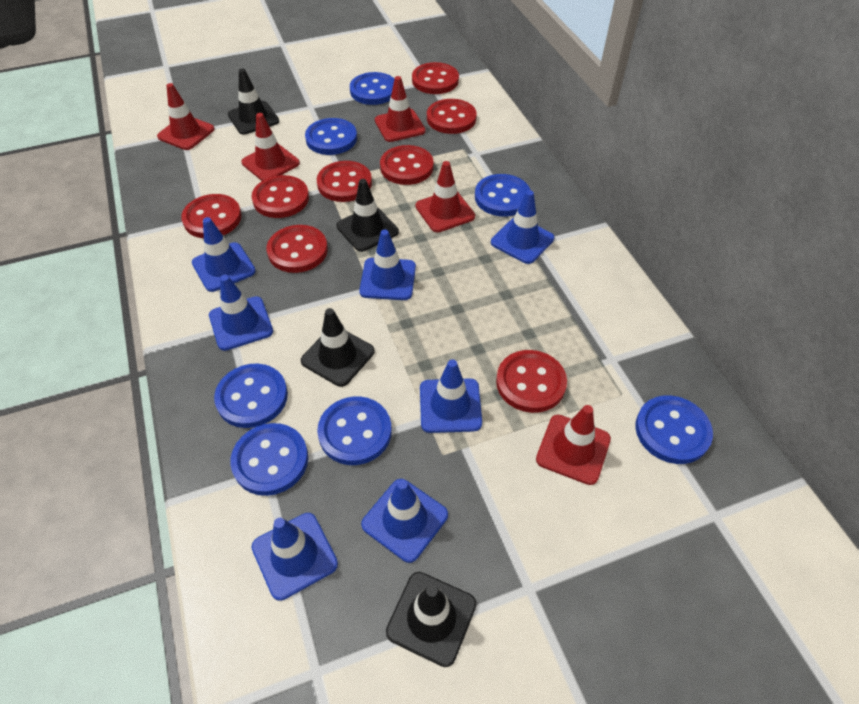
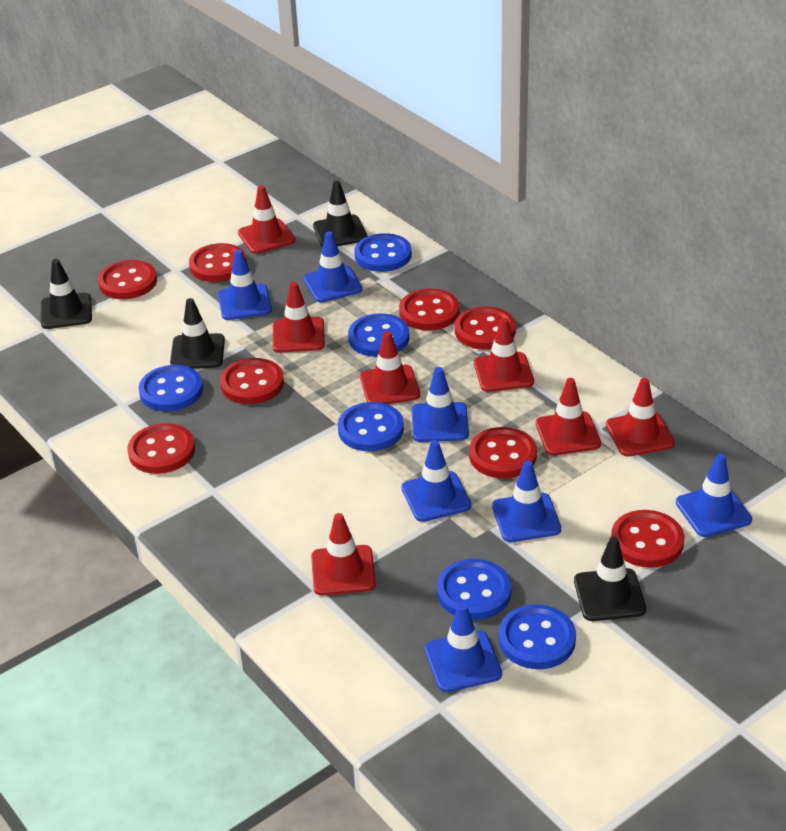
blue button: 7 -> 6
red traffic cone: 5 -> 7

